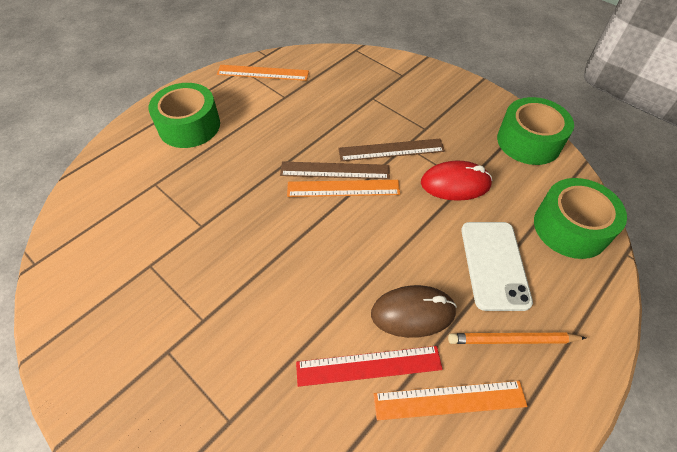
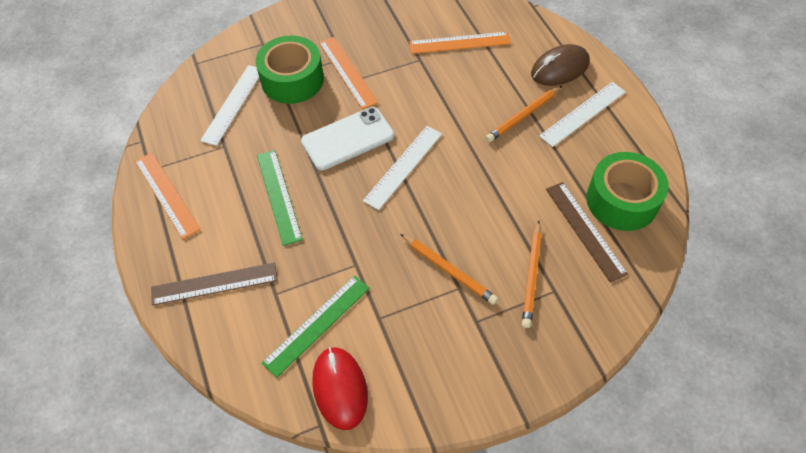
green ruler: 0 -> 2
green tape: 3 -> 2
orange pencil: 1 -> 3
red ruler: 1 -> 0
white ruler: 0 -> 3

